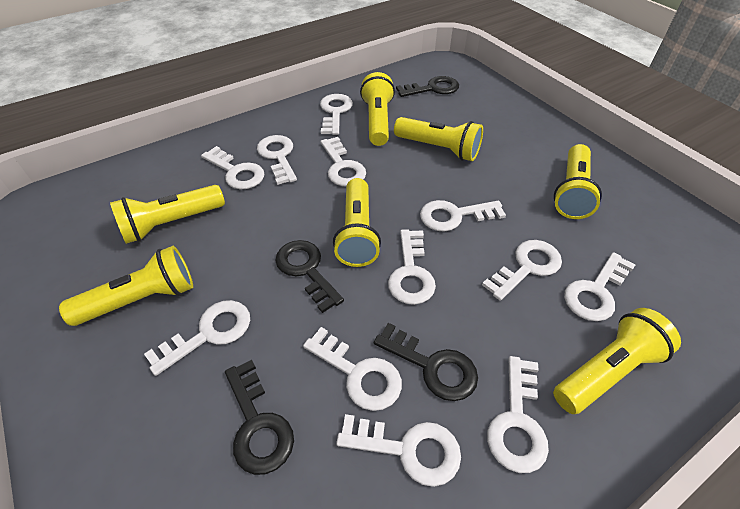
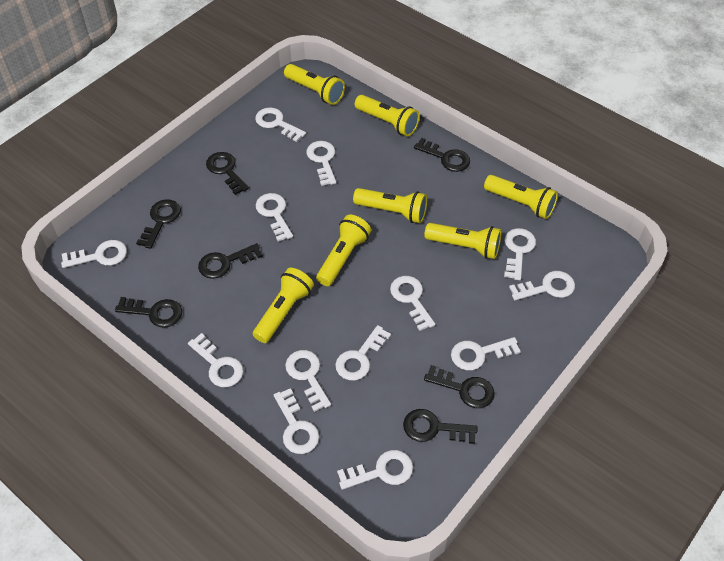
black key: 4 -> 7
white key: 12 -> 13

